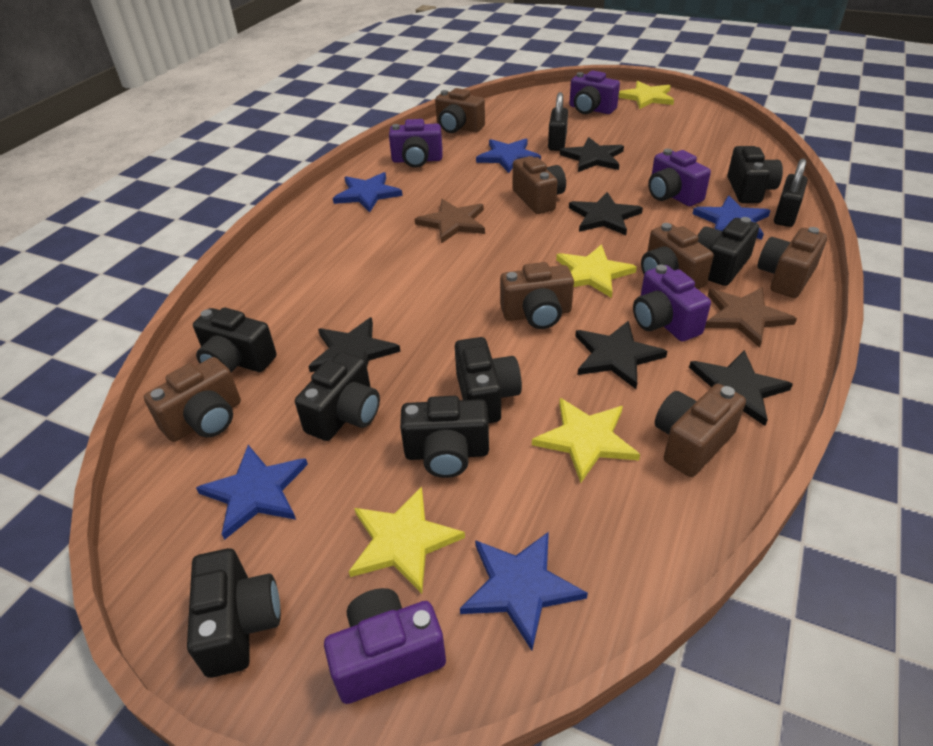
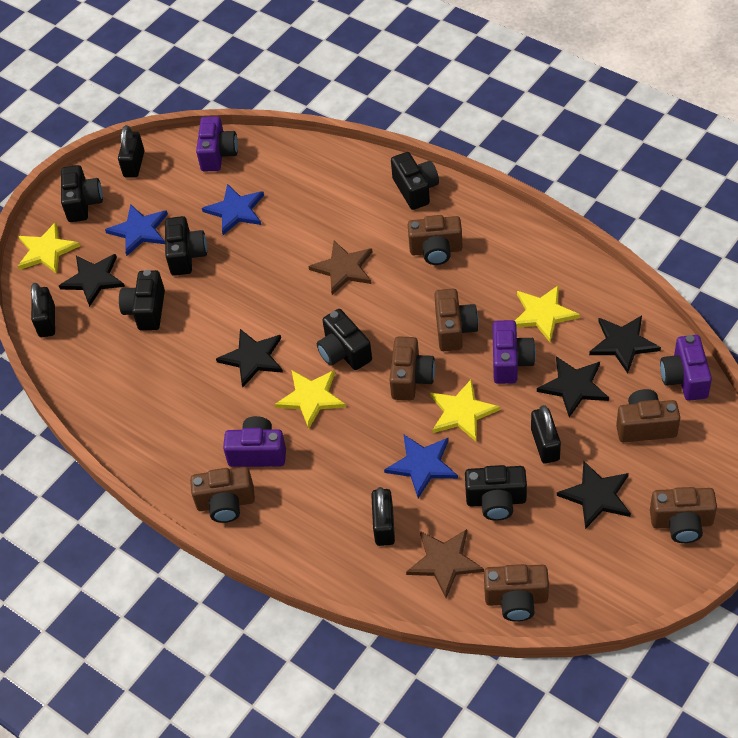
black camera: 7 -> 6
black padlock: 2 -> 4
blue star: 5 -> 3
purple camera: 5 -> 4

